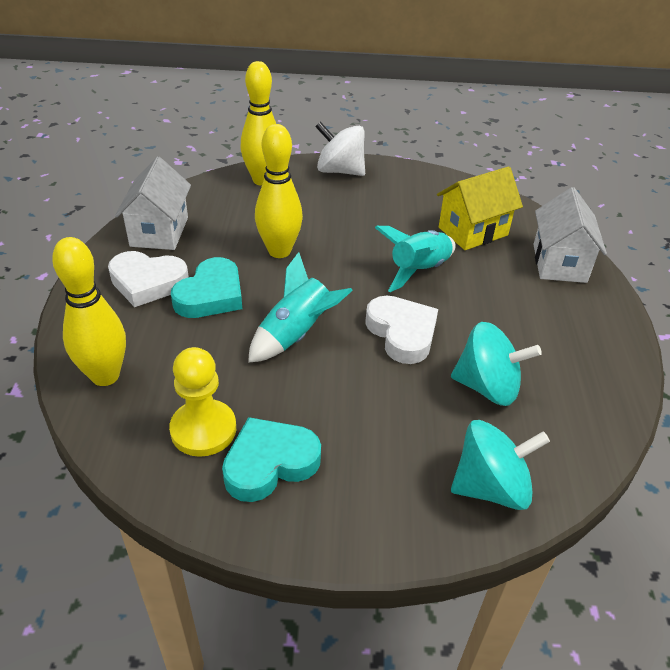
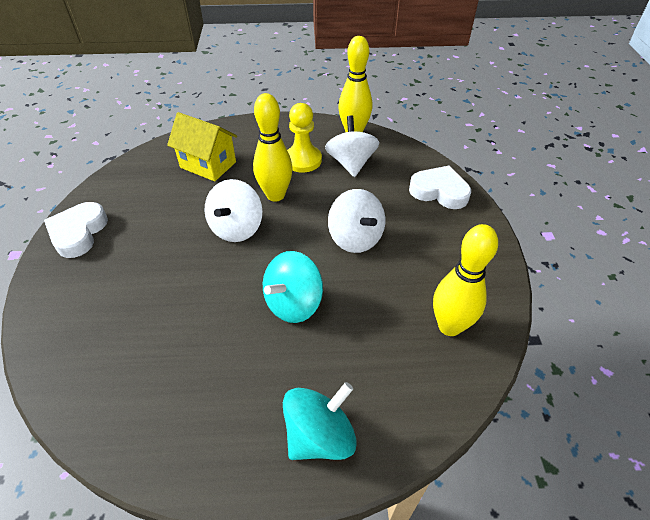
turquoise heart: 2 -> 0
turquoise rocket: 2 -> 0
white house: 2 -> 0
white spinning top: 1 -> 3

